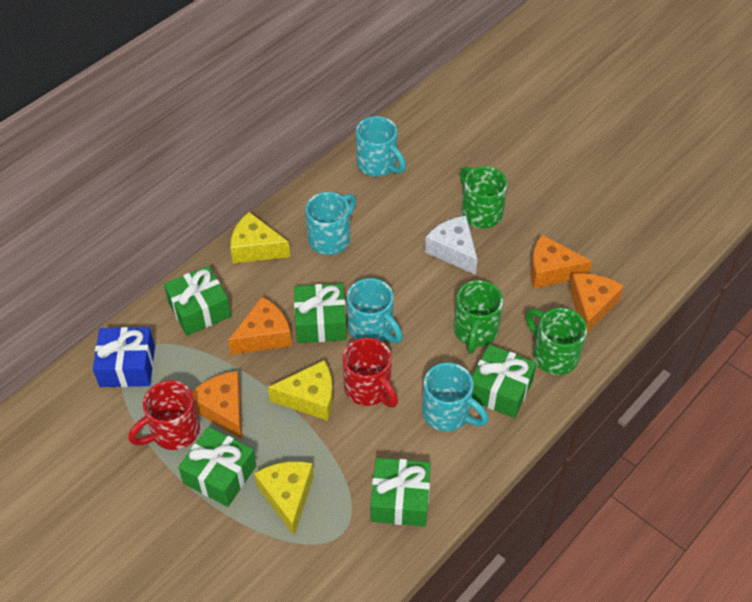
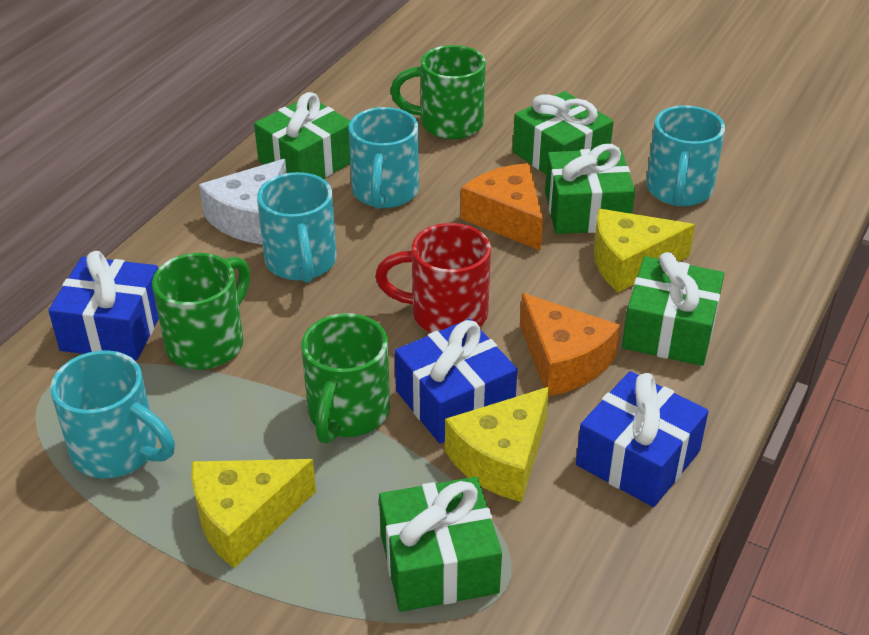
blue gift: 1 -> 3
orange cheese: 4 -> 2
red mug: 2 -> 1

